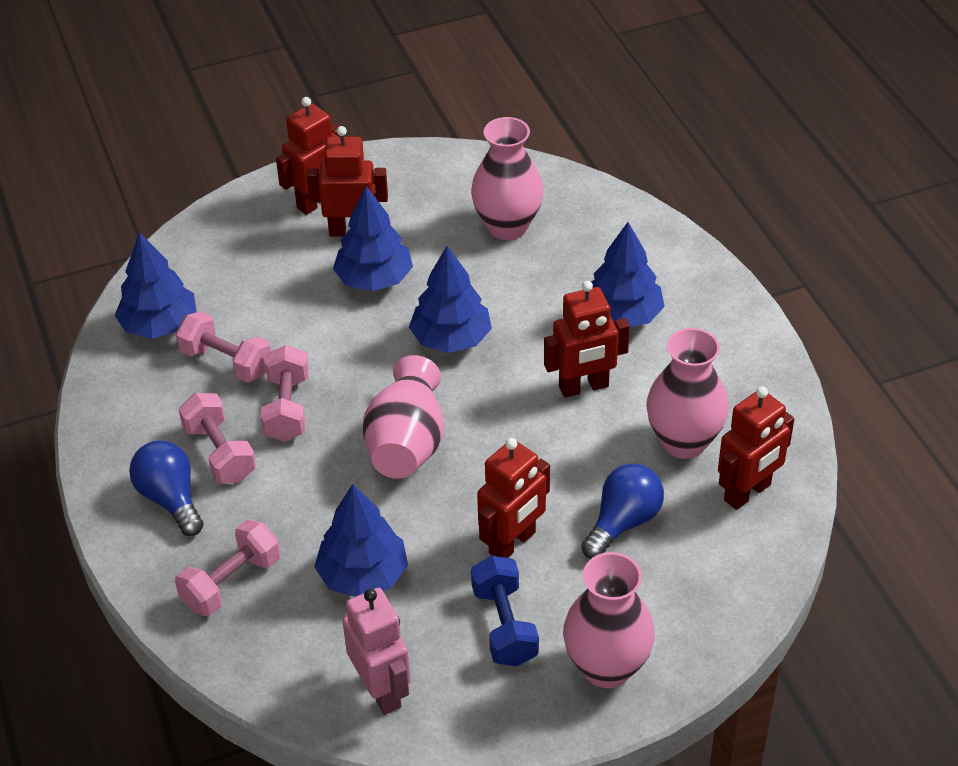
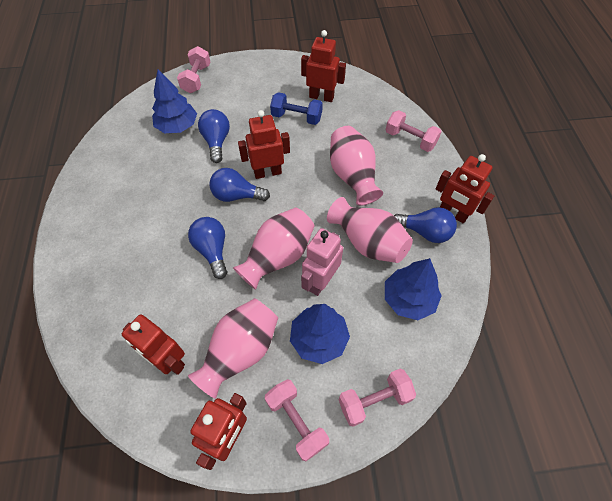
blue light bulb: 2 -> 4
blue tree: 5 -> 3

